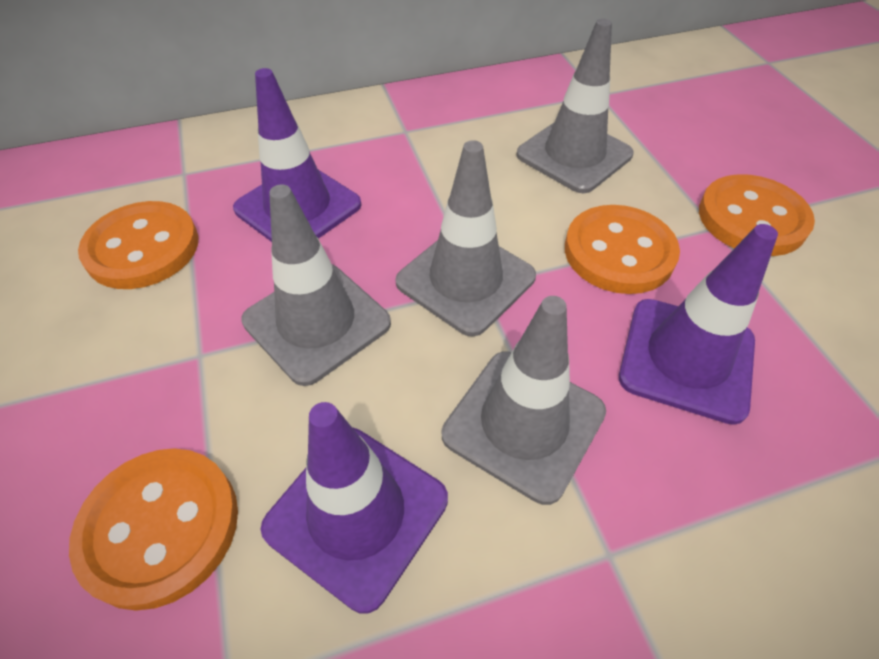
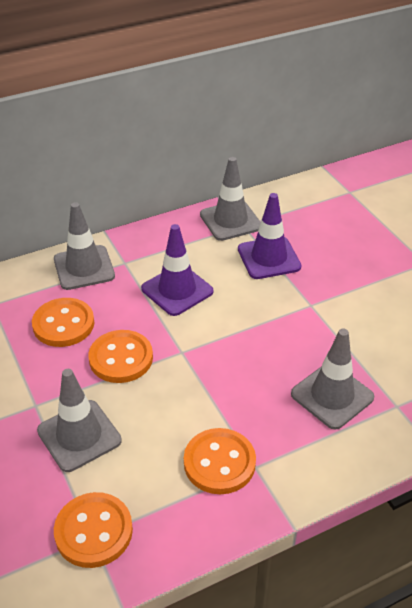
purple traffic cone: 3 -> 2

